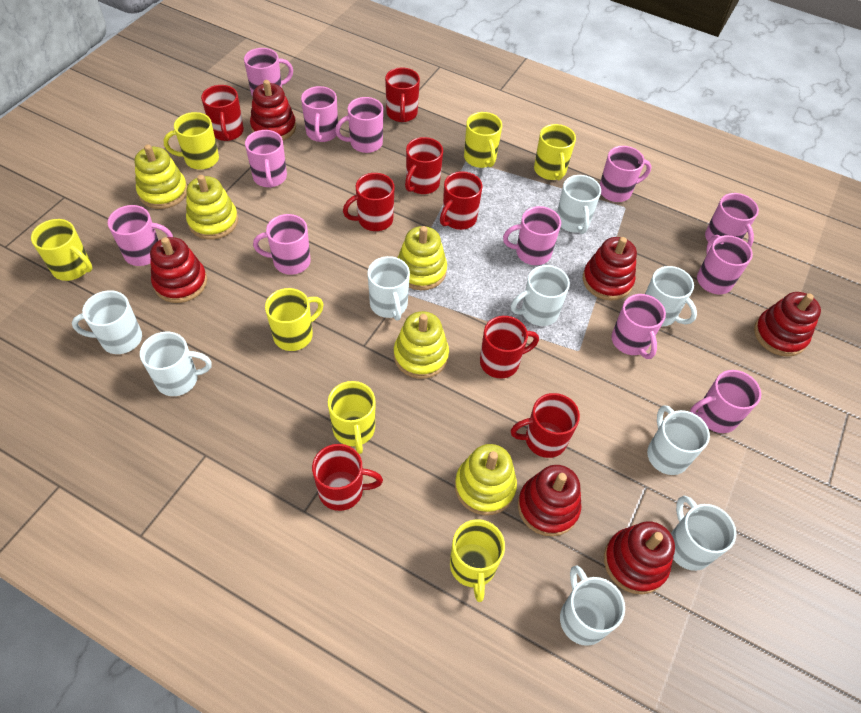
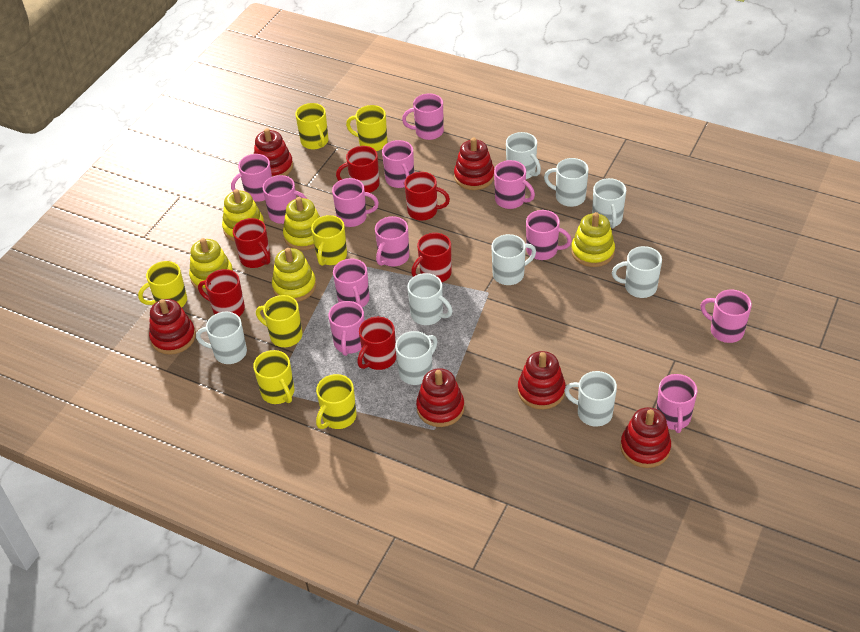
red mug: 8 -> 6

